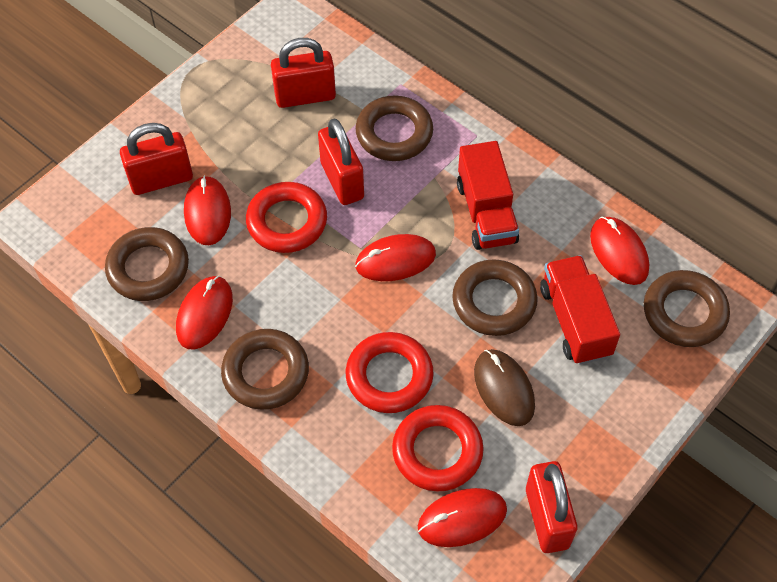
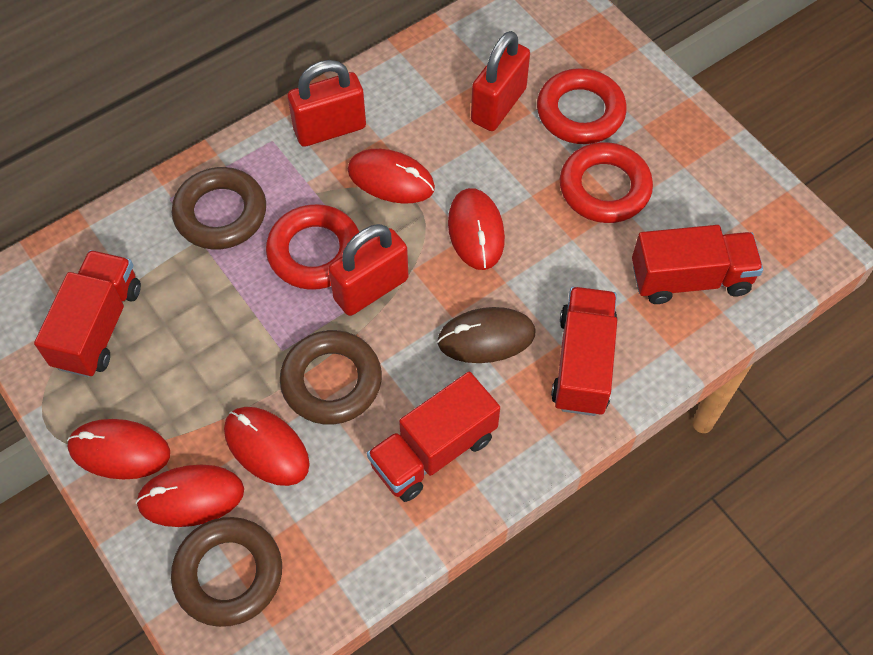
brown ring: 5 -> 3
red padlock: 4 -> 3
red truck: 2 -> 4

